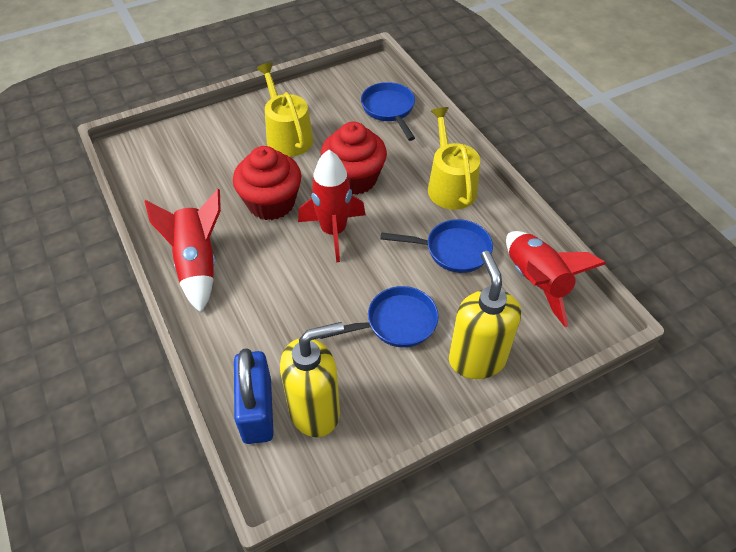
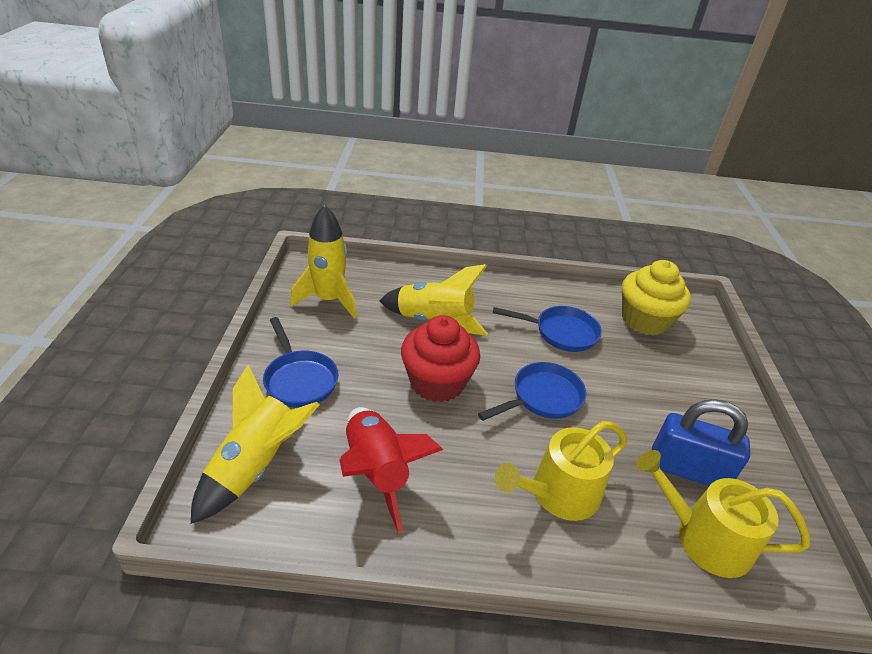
red cupcake: 2 -> 1
red rocket: 3 -> 1
yellow cupcake: 0 -> 1
yellow rocket: 0 -> 3
yellow soap dispenser: 2 -> 0

